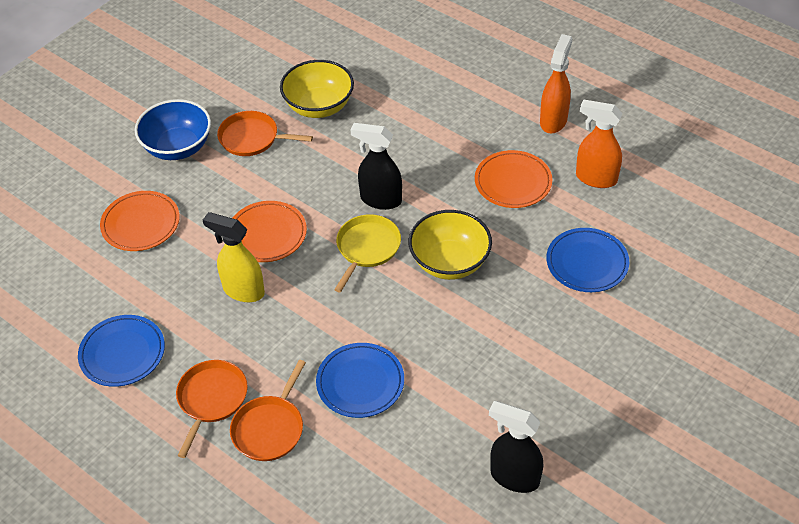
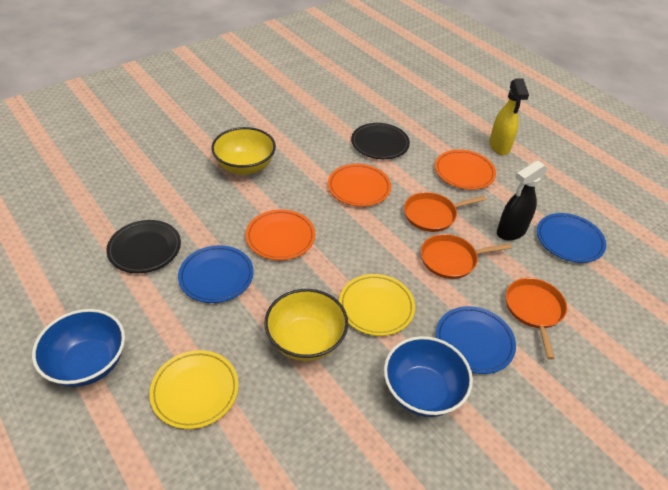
black plate: 0 -> 2
black spray bottle: 2 -> 1
blue bowl: 1 -> 2
orange spray bottle: 2 -> 0
yellow pan: 1 -> 0
yellow plate: 0 -> 2

